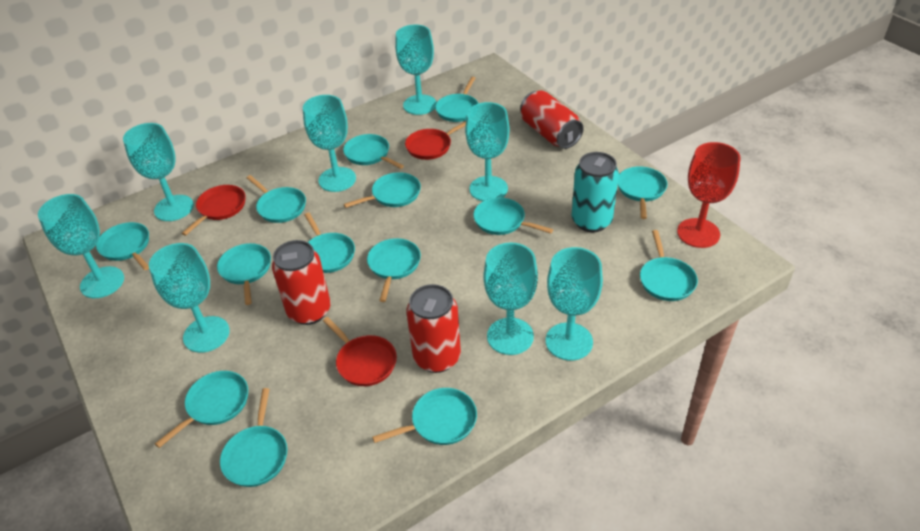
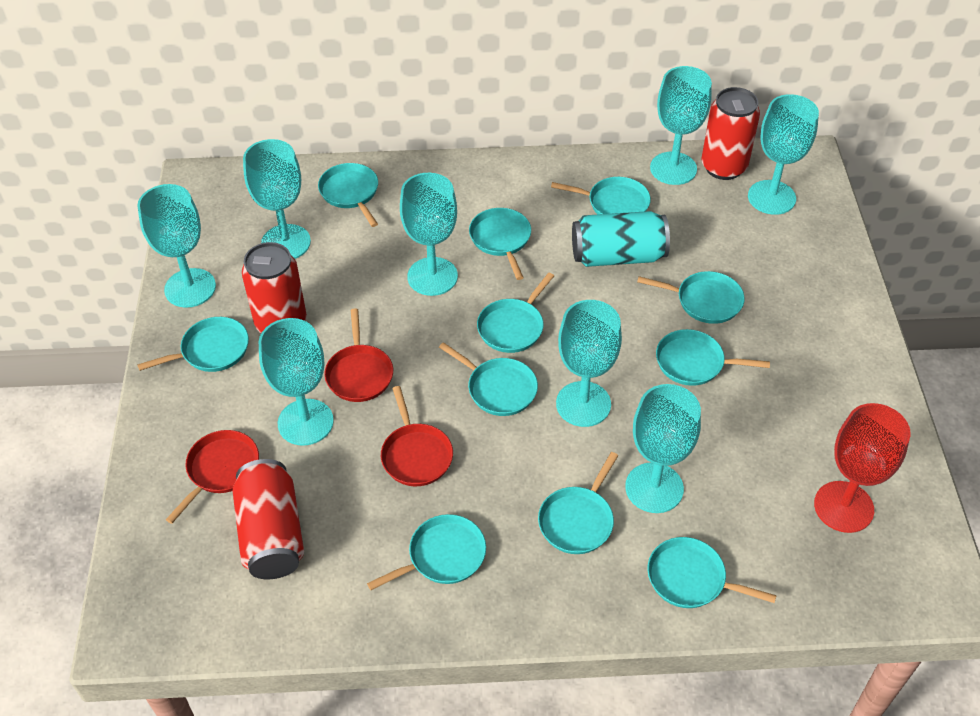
turquoise pan: 14 -> 11

